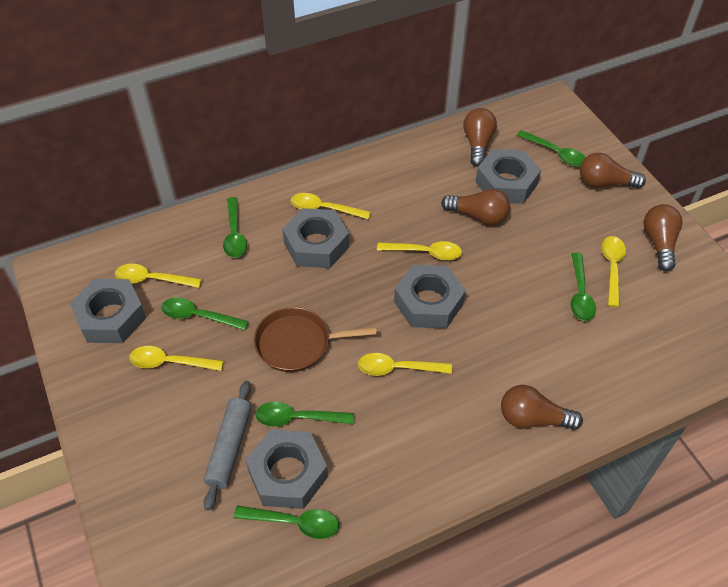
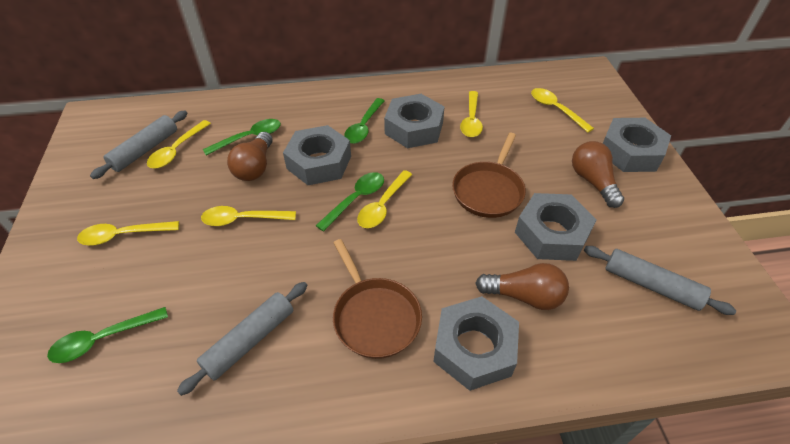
brown light bulb: 5 -> 3
brown pan: 1 -> 2
green spoon: 6 -> 4
grey rolling pin: 1 -> 3

